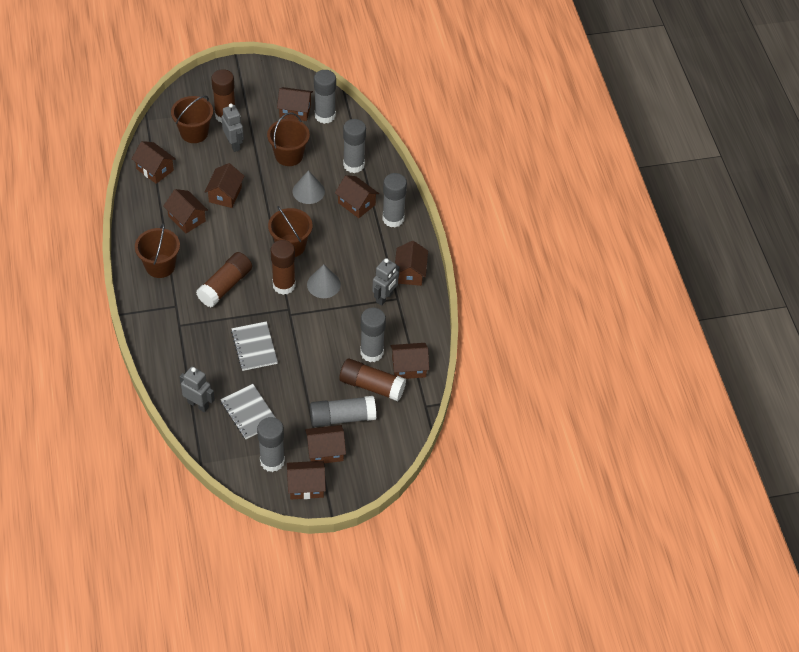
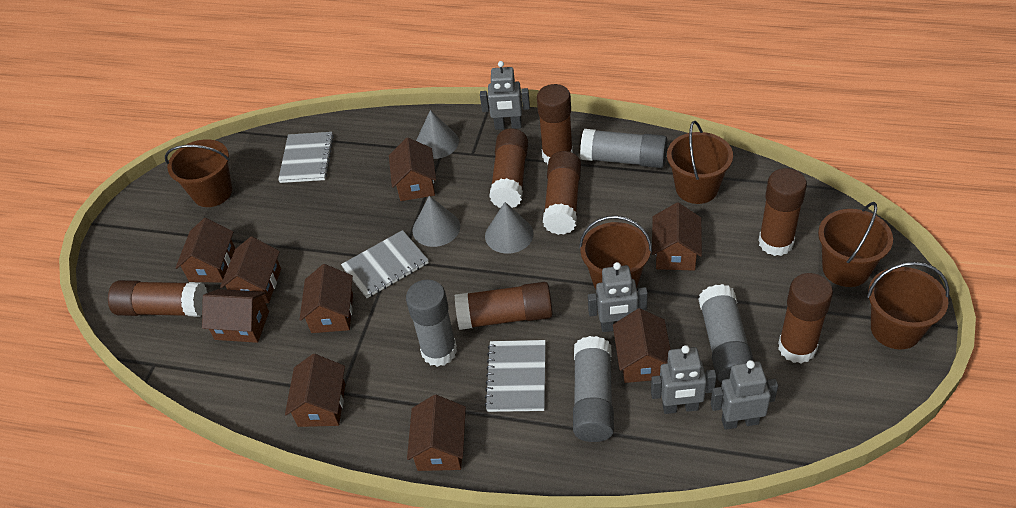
brown bucket: 4 -> 5
brown glue stick: 4 -> 7
grey cone: 2 -> 3
grey glue stick: 6 -> 4
grey notebook: 2 -> 3
grey robot: 3 -> 4

